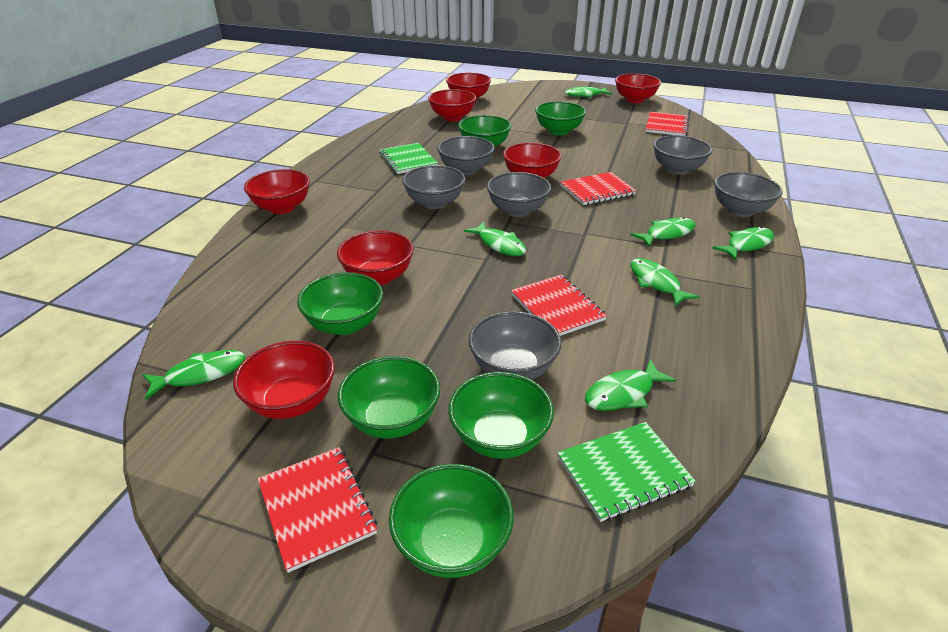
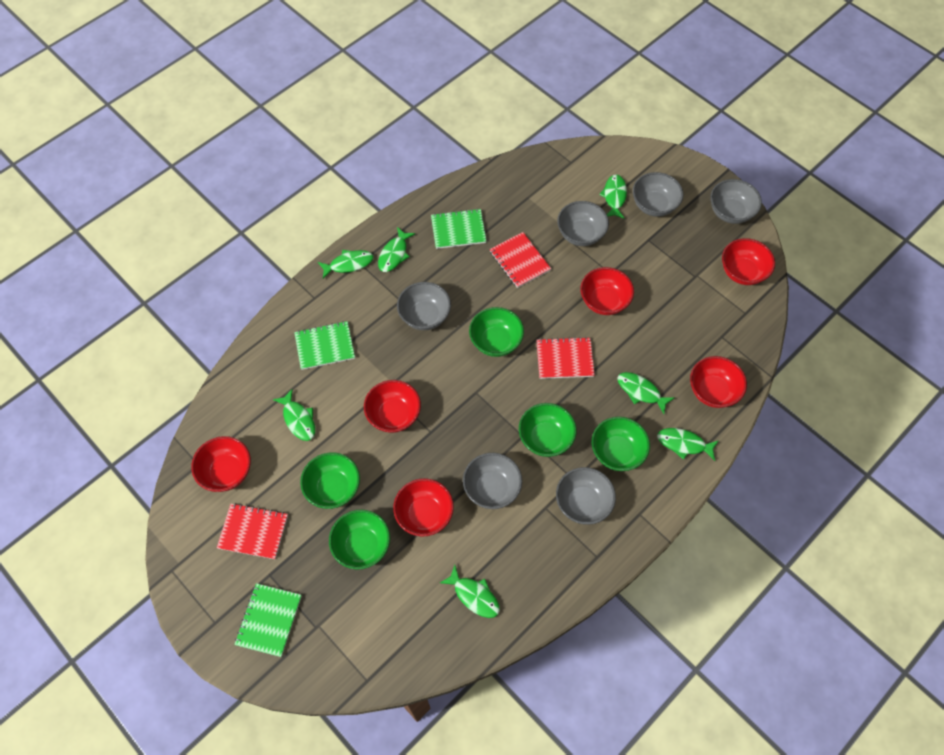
green bowl: 6 -> 5
green notebook: 2 -> 3
red bowl: 7 -> 6
red notebook: 4 -> 3

